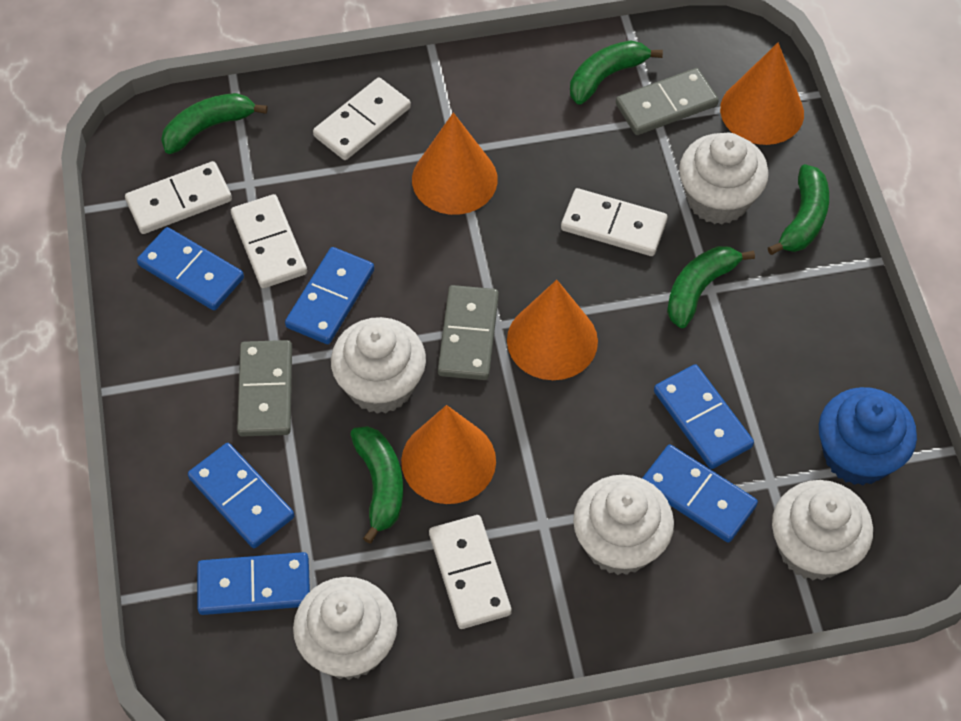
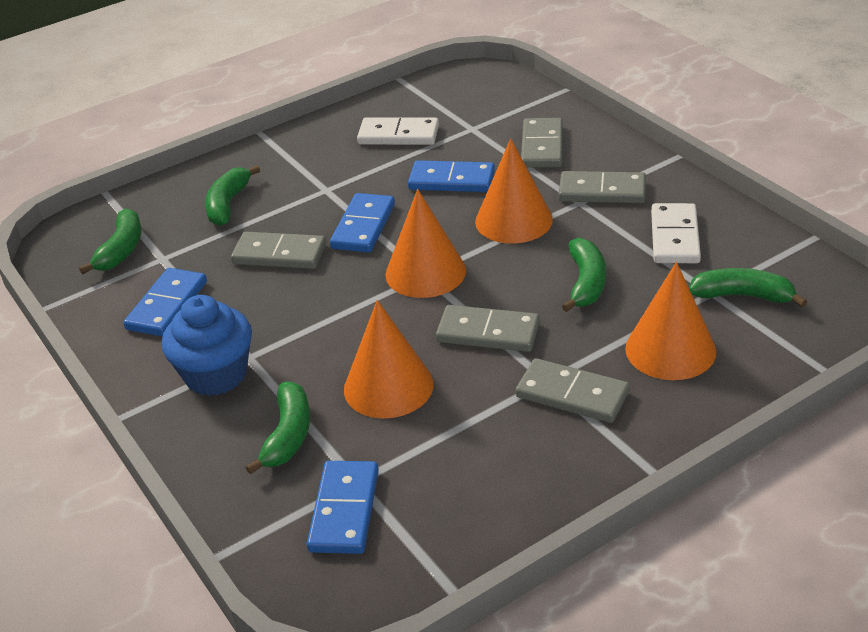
blue domino: 6 -> 4
grey domino: 3 -> 5
white cupcake: 5 -> 0
white domino: 5 -> 2

